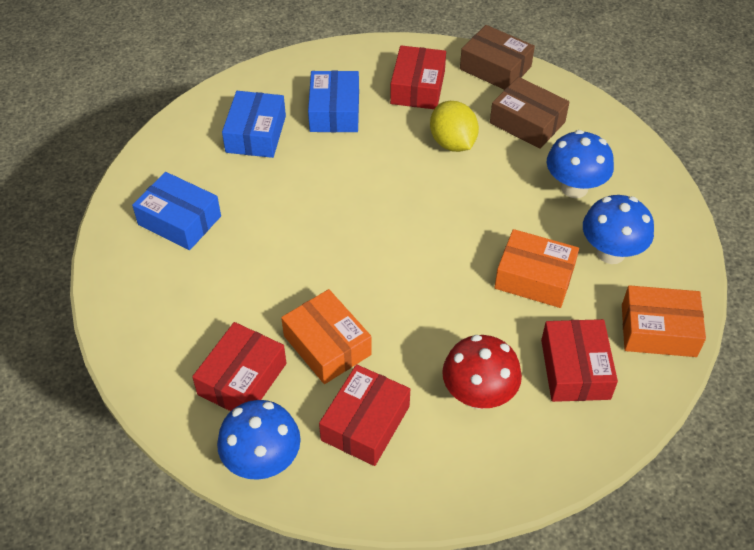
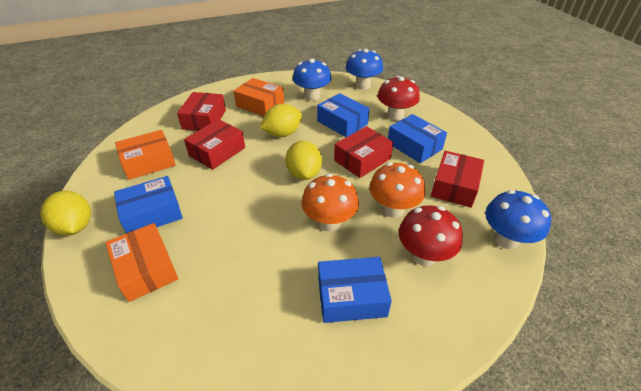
blue box: 3 -> 4
brown box: 2 -> 0
orange mushroom: 0 -> 2
red mushroom: 1 -> 2
yellow lemon: 1 -> 3

